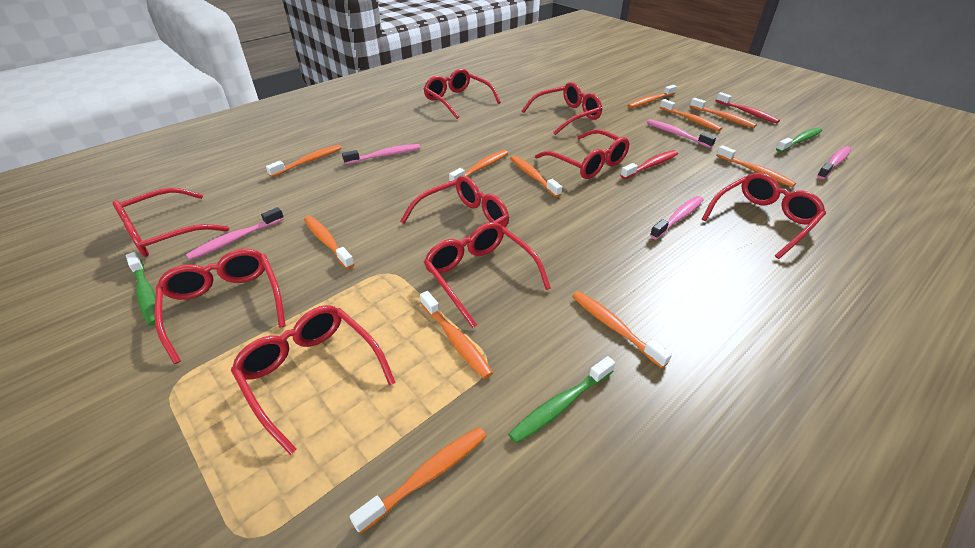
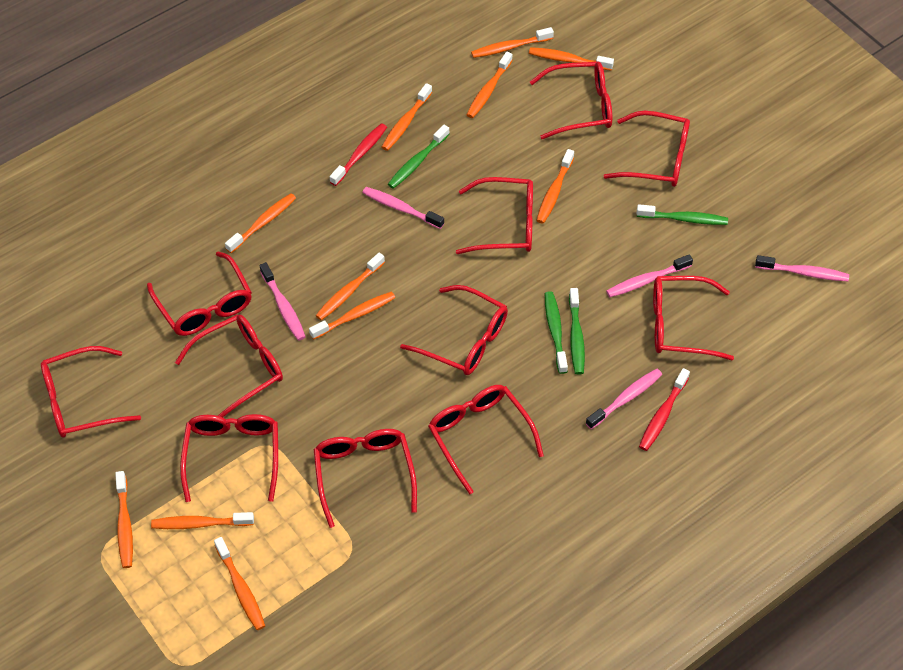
green toothbrush: 3 -> 4
red glasses: 9 -> 11

